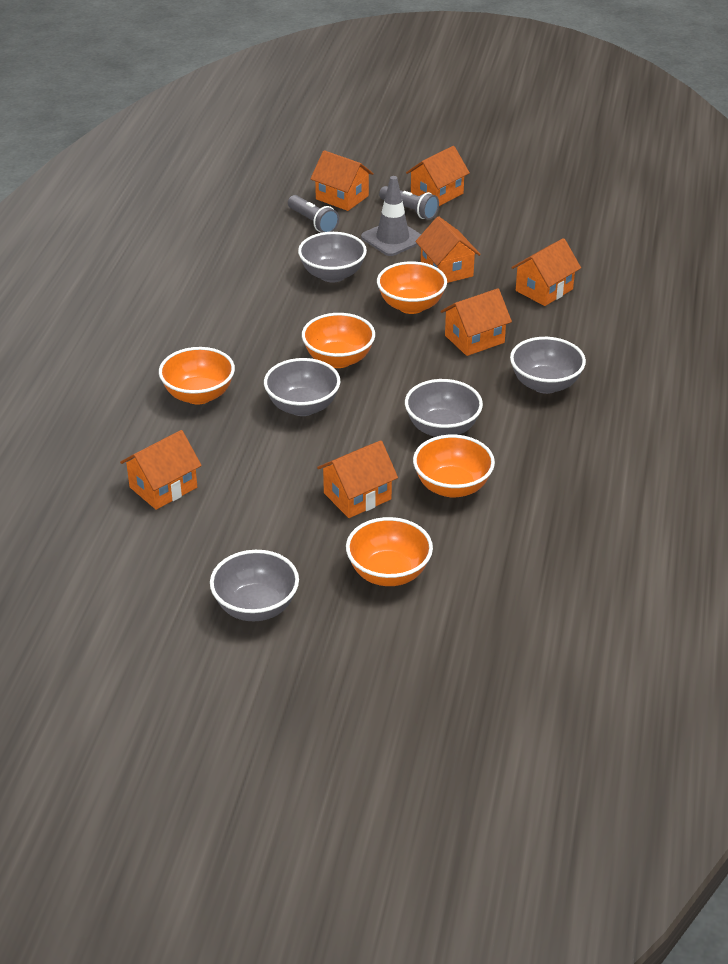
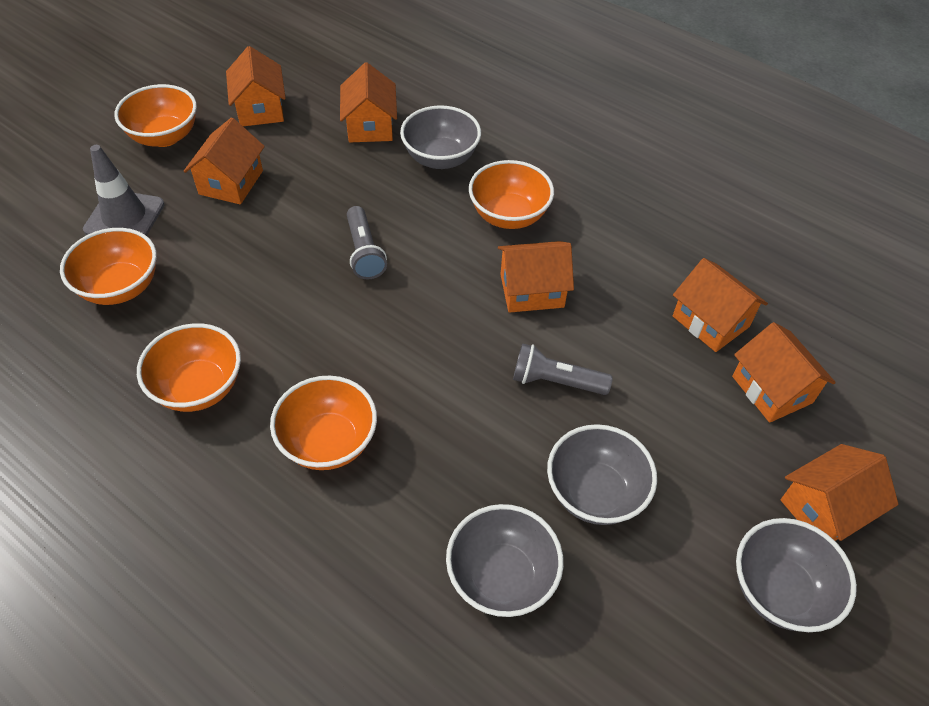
grey bowl: 5 -> 4

